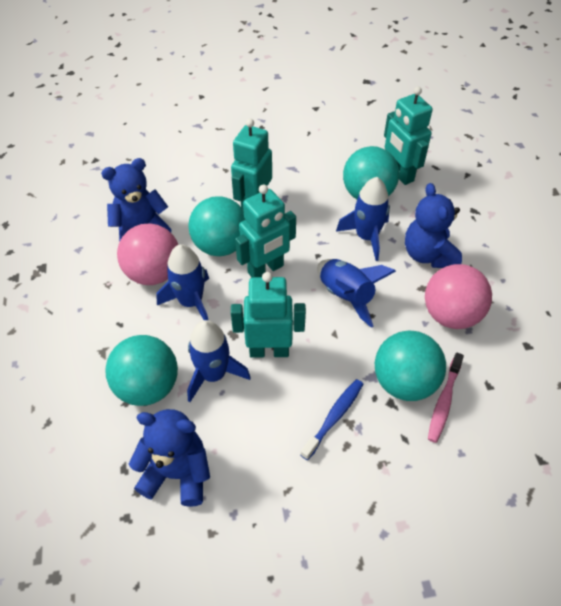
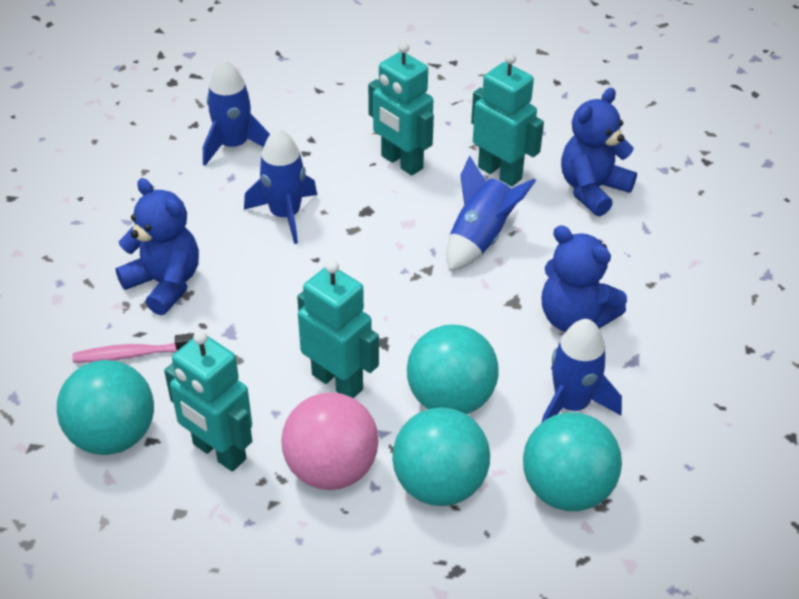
blue toothbrush: 1 -> 0
pink ball: 2 -> 1

